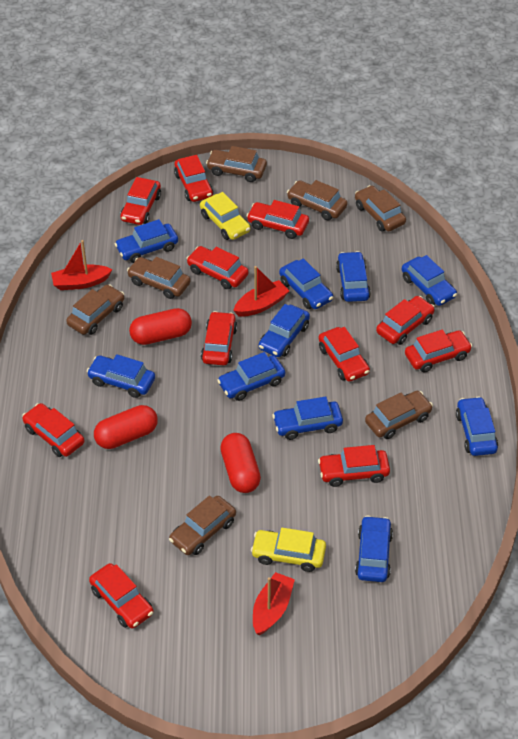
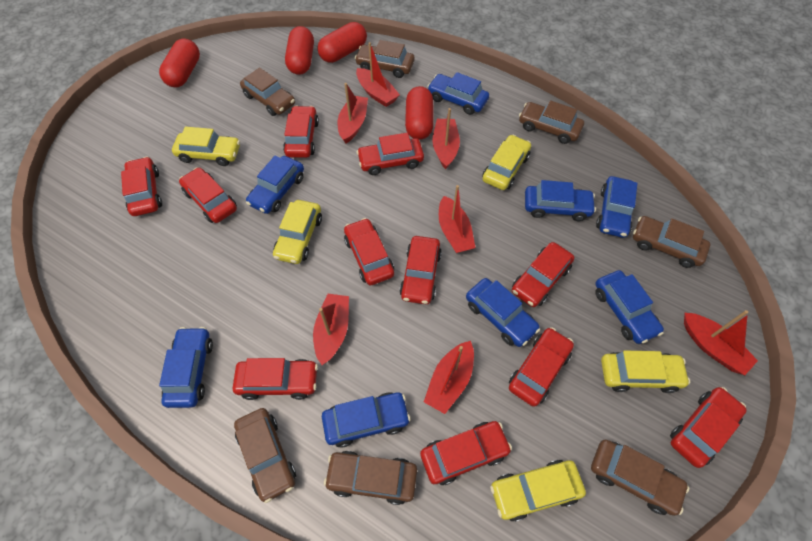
blue car: 10 -> 8
red boat: 3 -> 7
red capsule: 3 -> 4
yellow car: 2 -> 5

